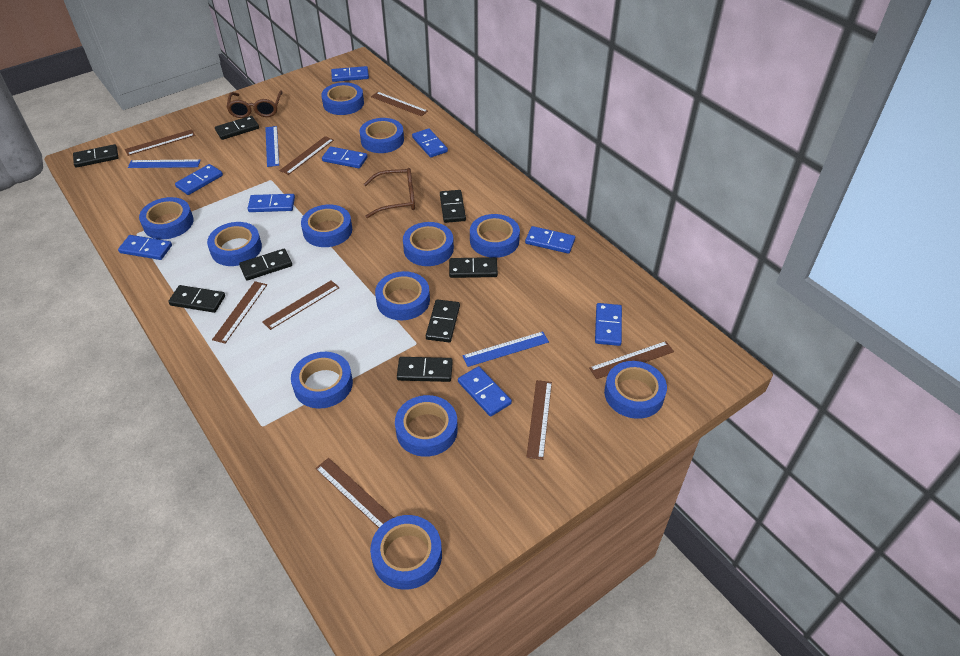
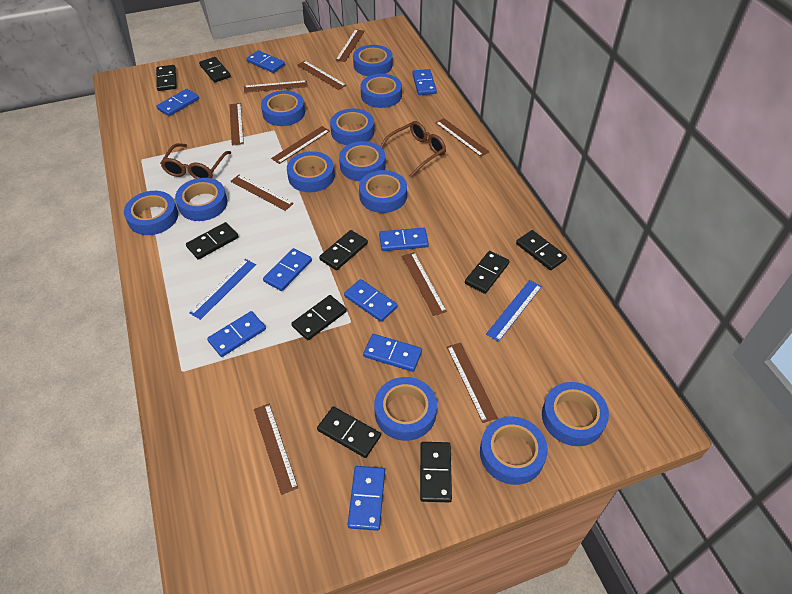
black domino: 8 -> 9
blue ruler: 3 -> 2
brown ruler: 8 -> 10

